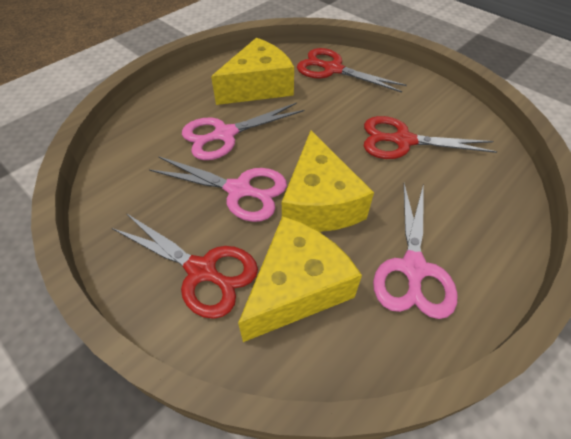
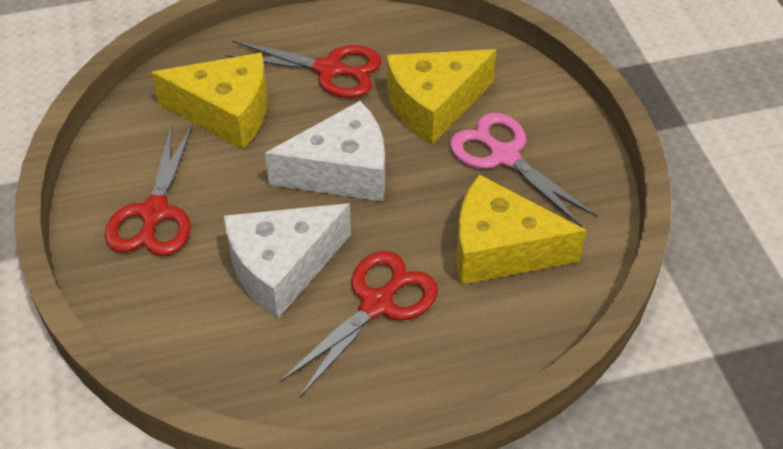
pink scissors: 3 -> 1
white cheese: 0 -> 2

